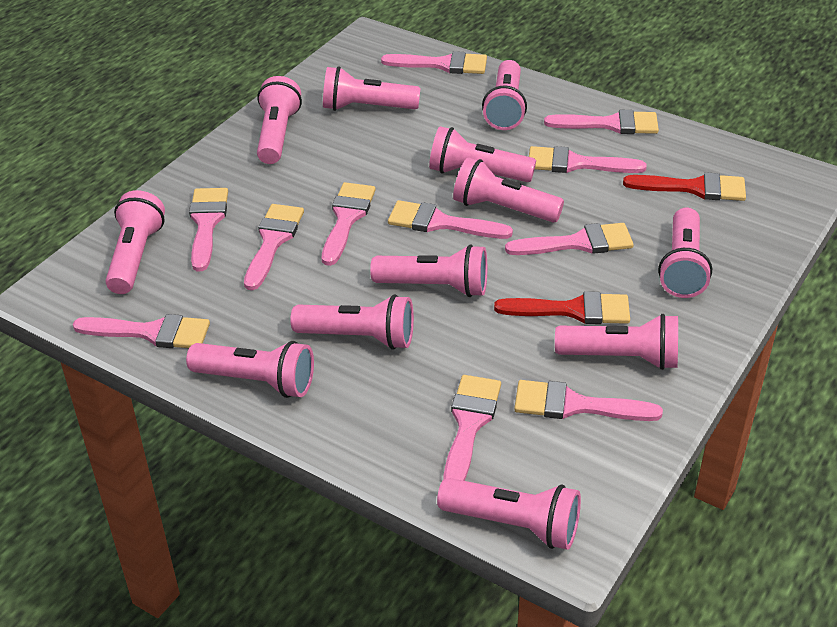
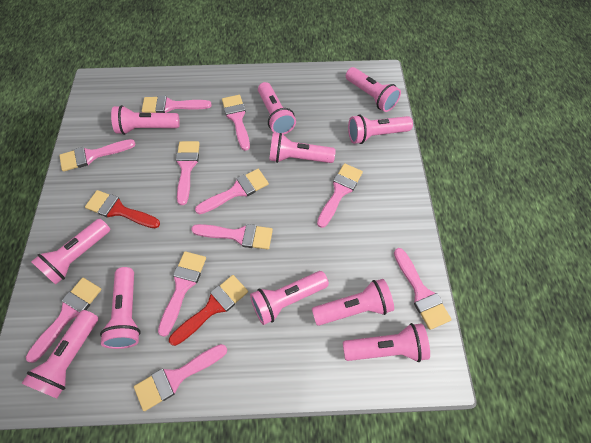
pink flashlight: 12 -> 11

